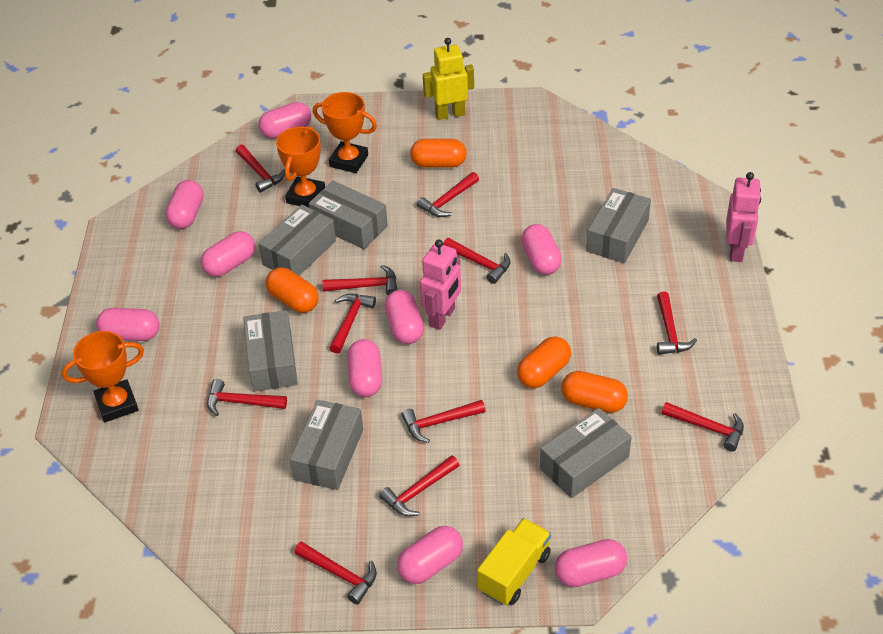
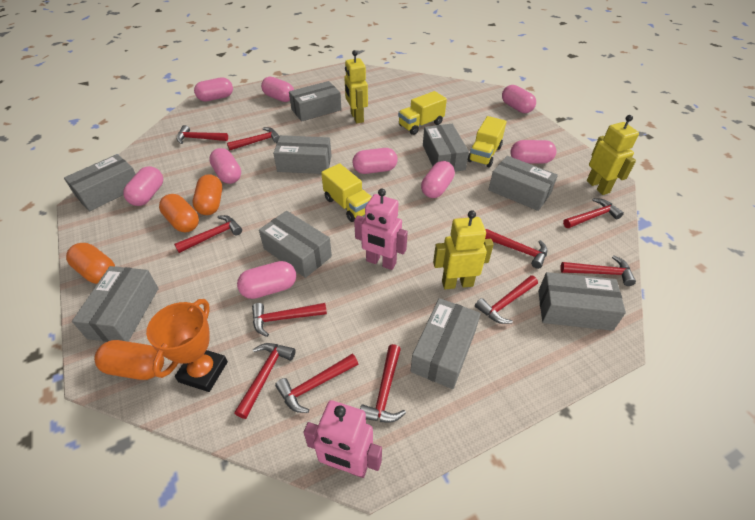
grey box: 6 -> 9
orange trophy: 3 -> 1
yellow robot: 1 -> 3
yellow truck: 1 -> 3

